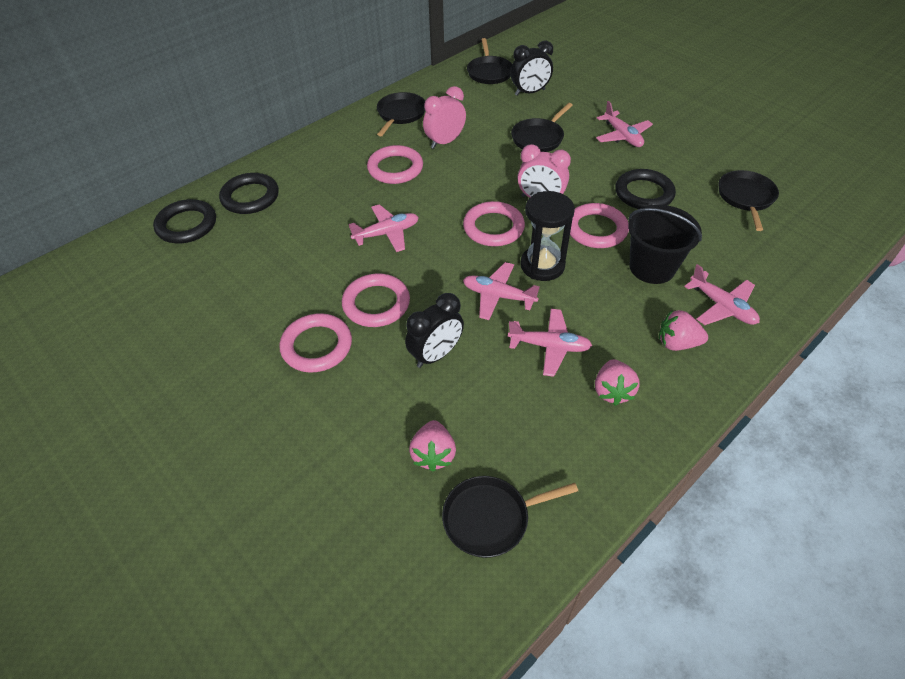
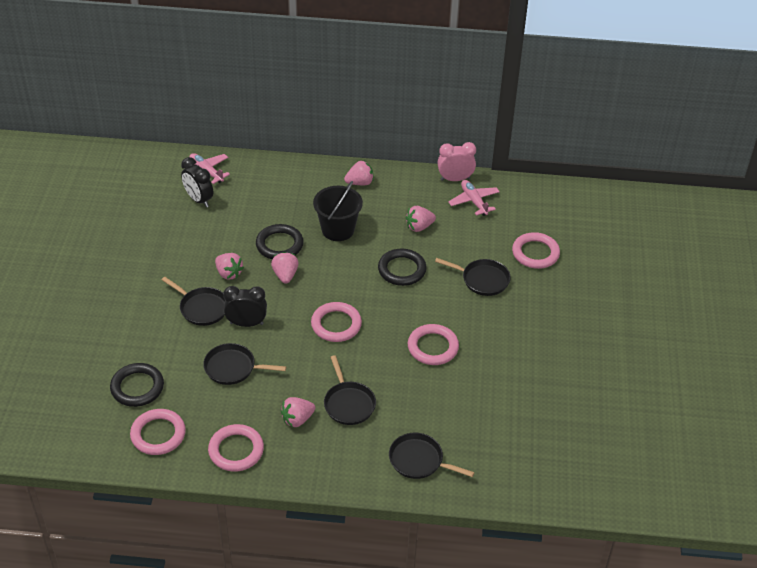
black hourglass: 1 -> 0
pink clock: 2 -> 1
pink plane: 5 -> 2
pink strawberry: 3 -> 5

